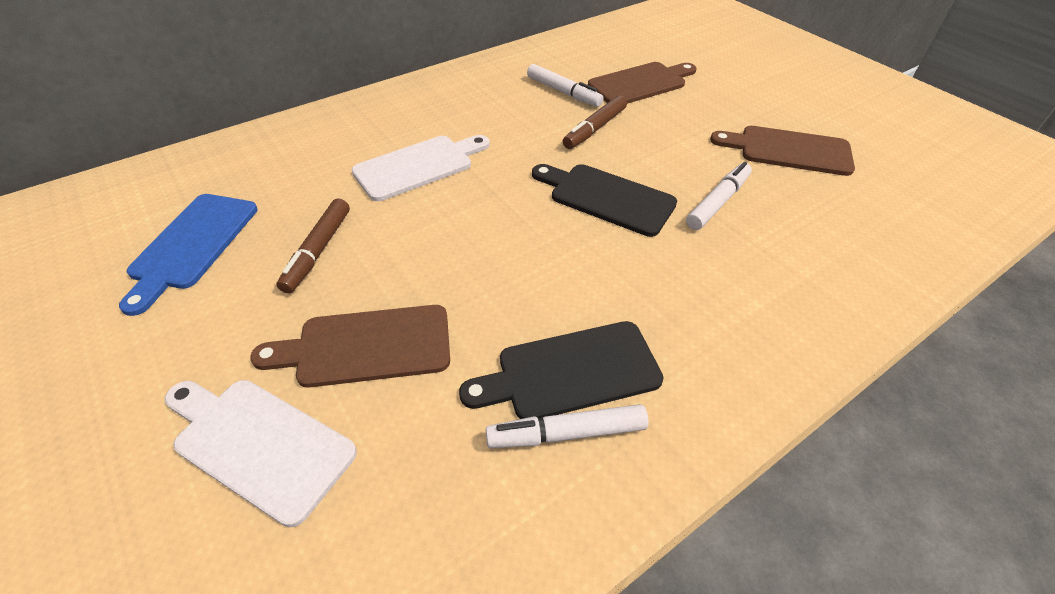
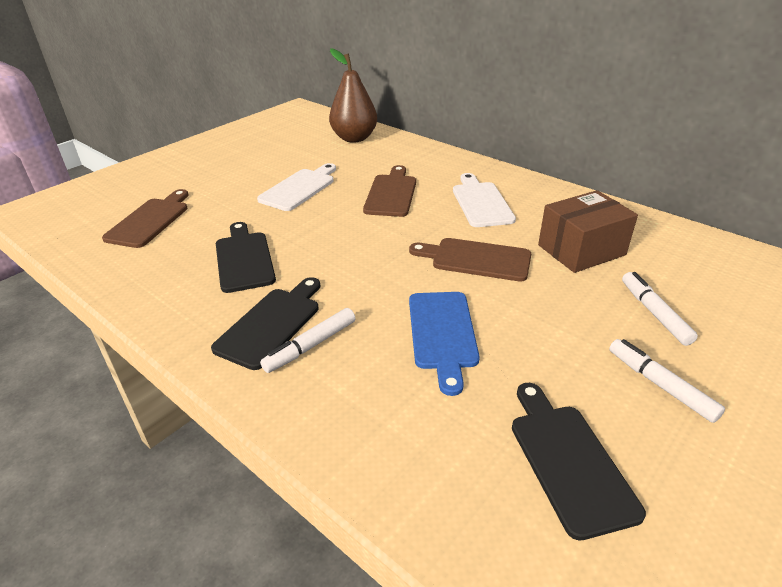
black cutting board: 2 -> 3
brown box: 0 -> 1
brown marker: 2 -> 0
brown pear: 0 -> 1

